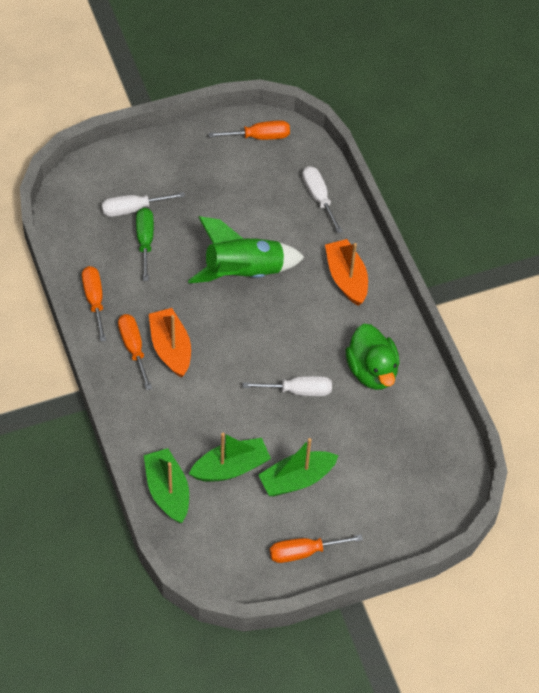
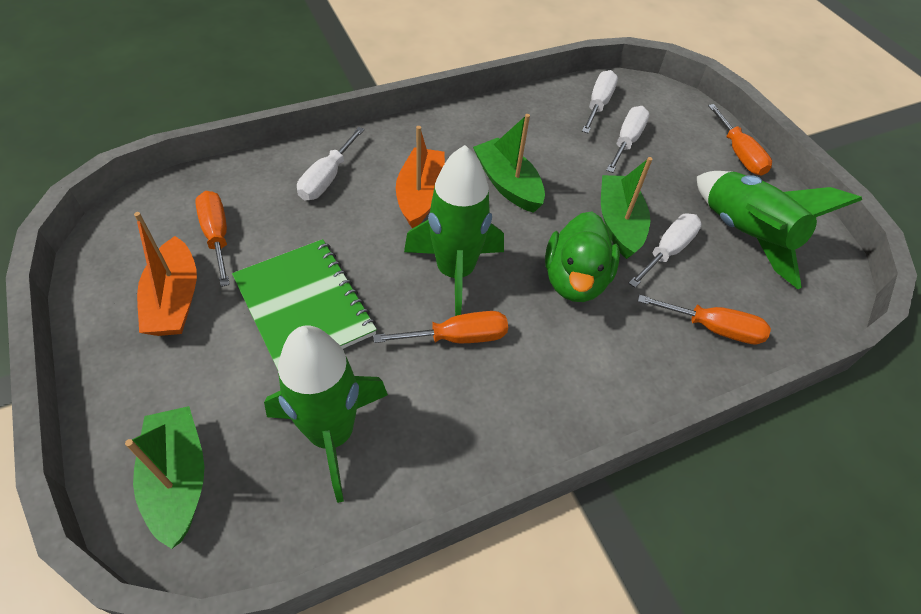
green notebook: 0 -> 1
green rocket: 1 -> 3
green screwdriver: 1 -> 0
white screwdriver: 3 -> 4

